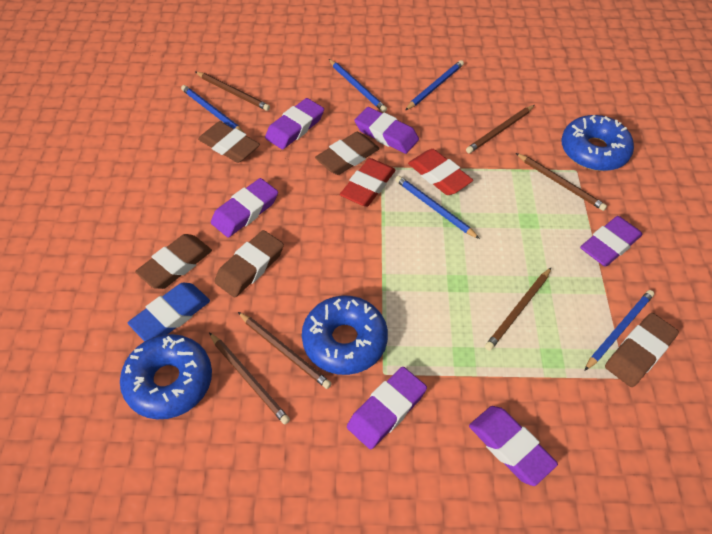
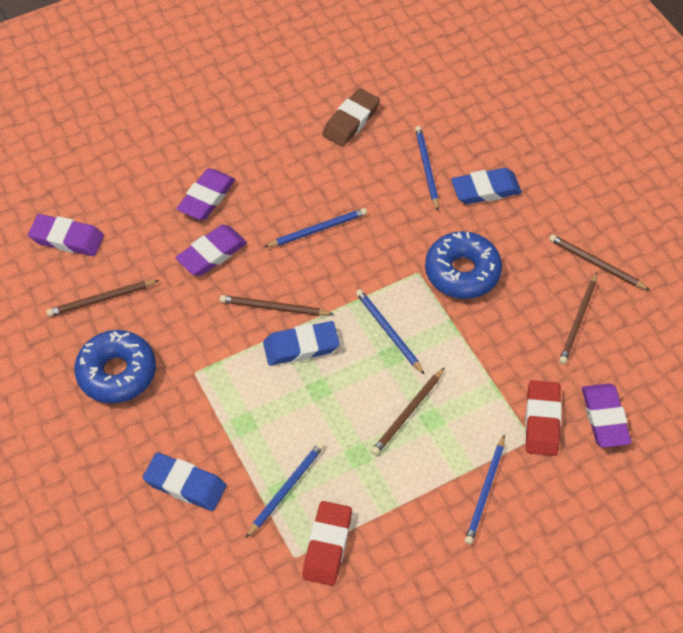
blue donut: 3 -> 2
blue eraser: 1 -> 3
brown eraser: 5 -> 1
brown pencil: 6 -> 5
purple eraser: 6 -> 4

